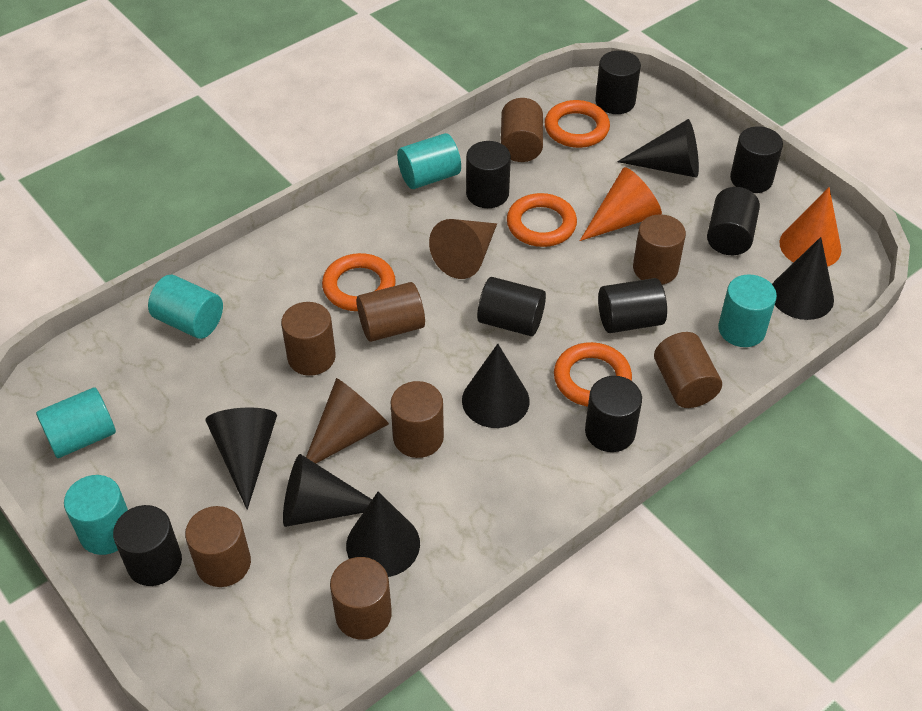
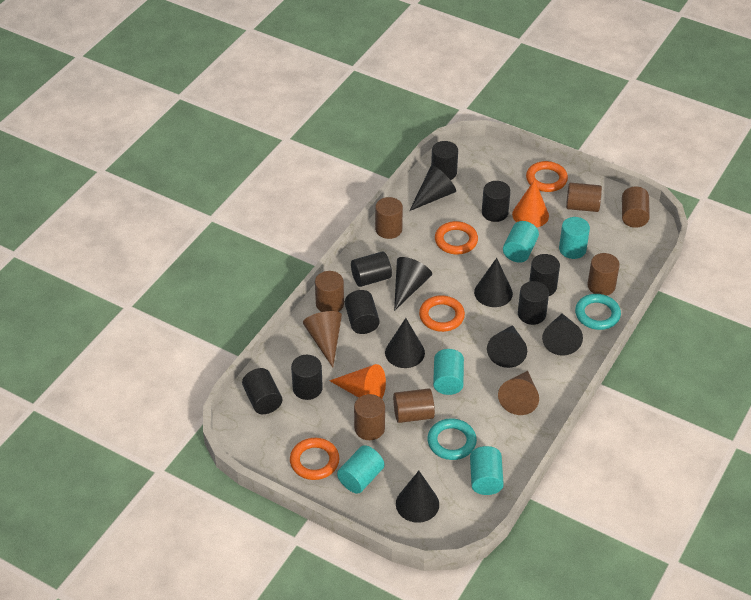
black cone: 6 -> 7
brown cylinder: 8 -> 7
turquoise ring: 0 -> 2

